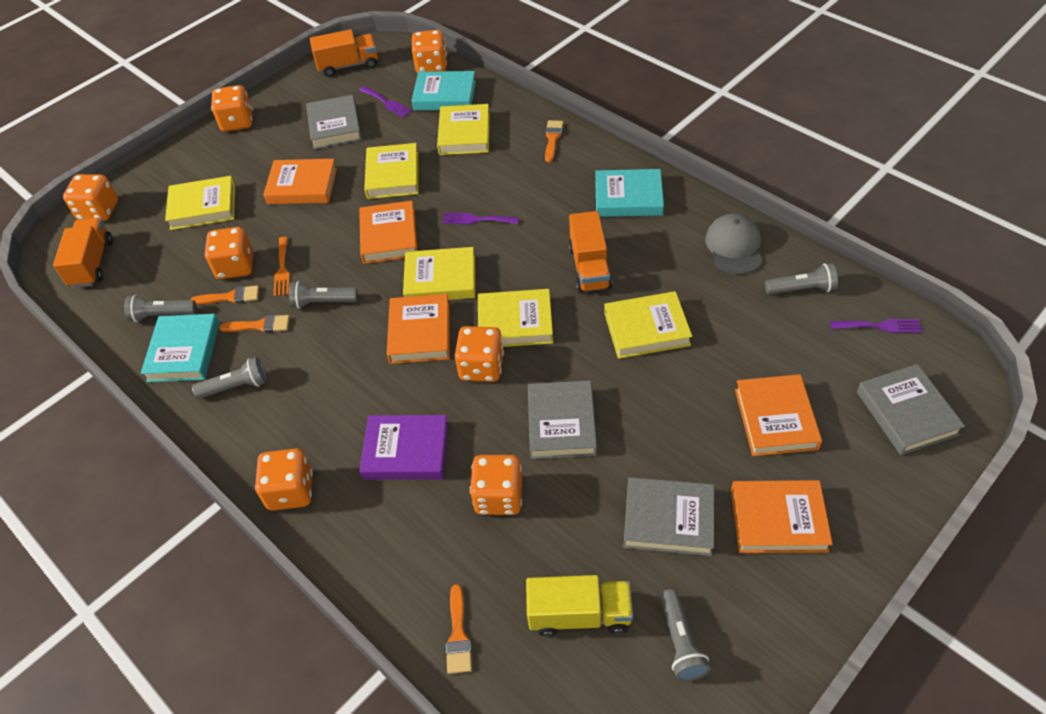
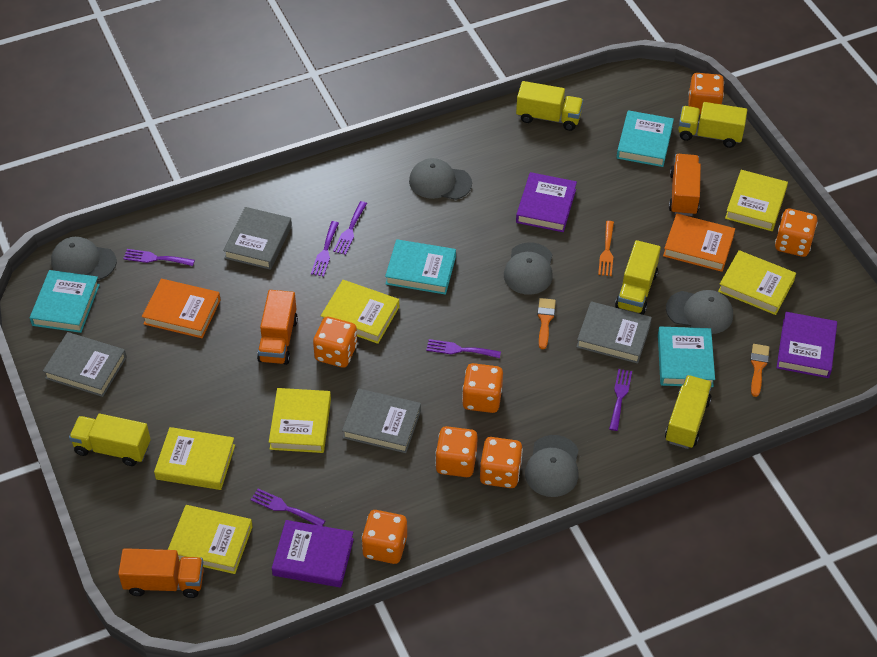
grey cap: 1 -> 5
grey flashlight: 5 -> 0
orange book: 5 -> 2
orange brush: 4 -> 2
purple book: 1 -> 3
purple fork: 3 -> 6
turquoise book: 3 -> 4
yellow truck: 1 -> 5

